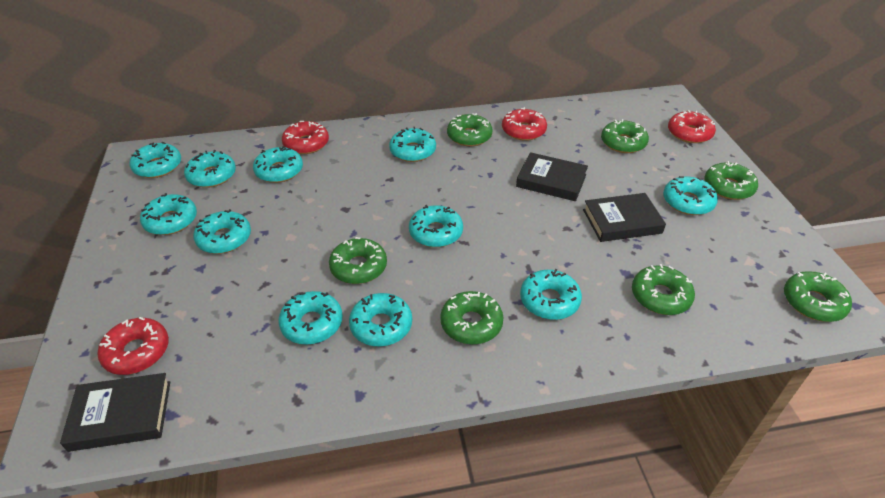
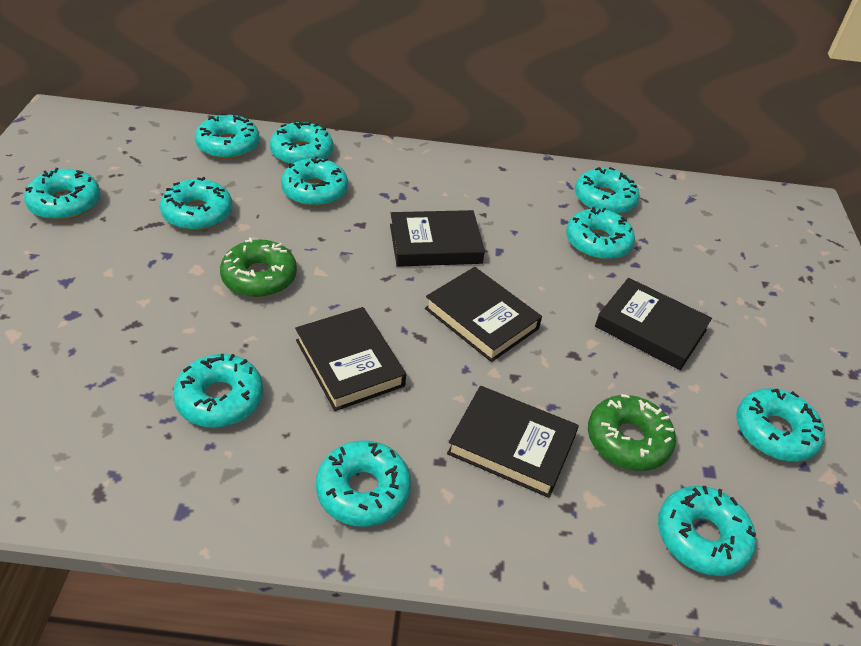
black book: 3 -> 5
green donut: 7 -> 2
red donut: 4 -> 0

